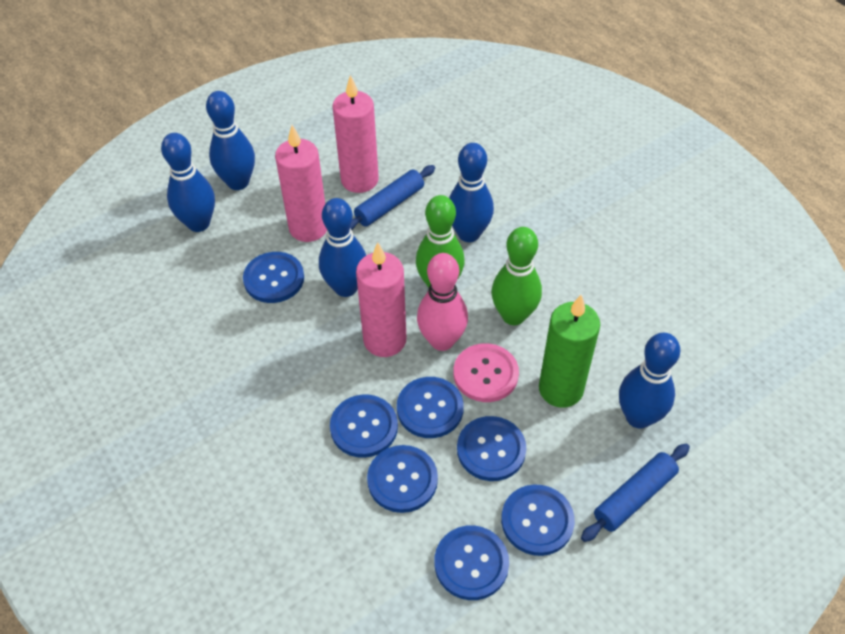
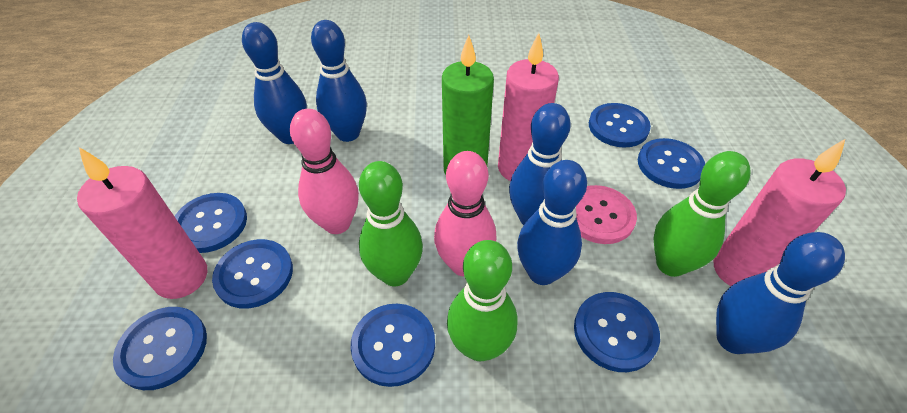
blue rolling pin: 2 -> 0
green bowling pin: 2 -> 3
pink bowling pin: 1 -> 2

